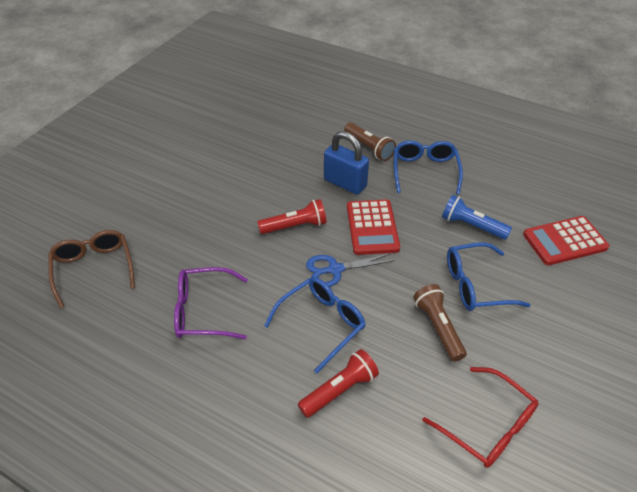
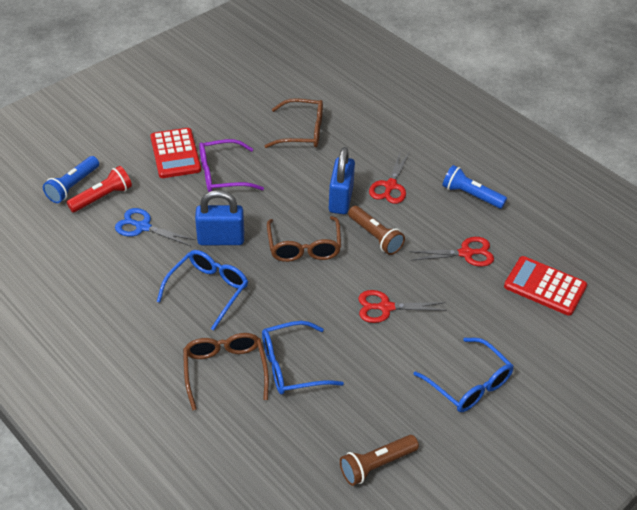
blue flashlight: 1 -> 2
blue padlock: 1 -> 2
brown glasses: 1 -> 3
red flashlight: 2 -> 1
red glasses: 1 -> 0
red scissors: 0 -> 3

